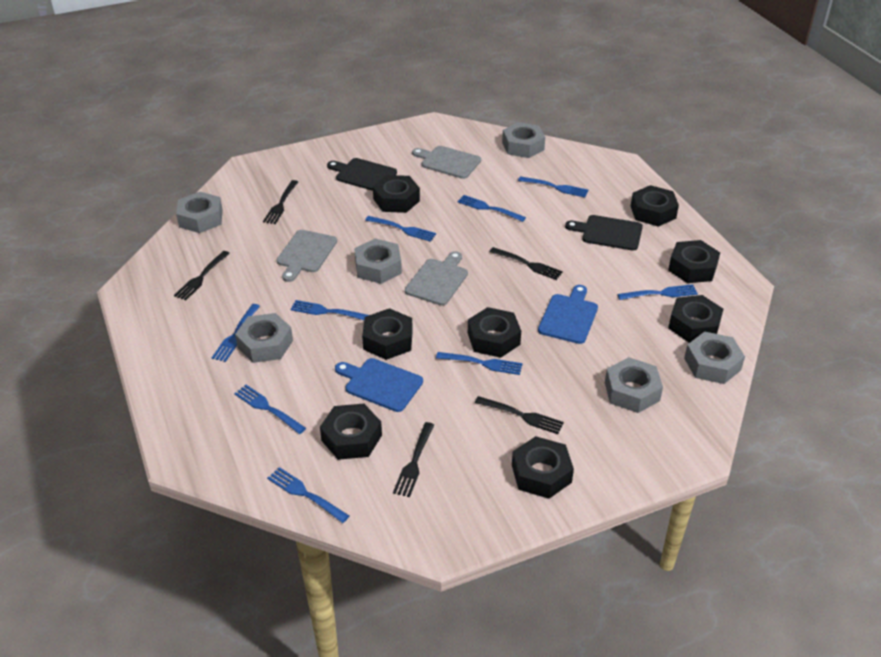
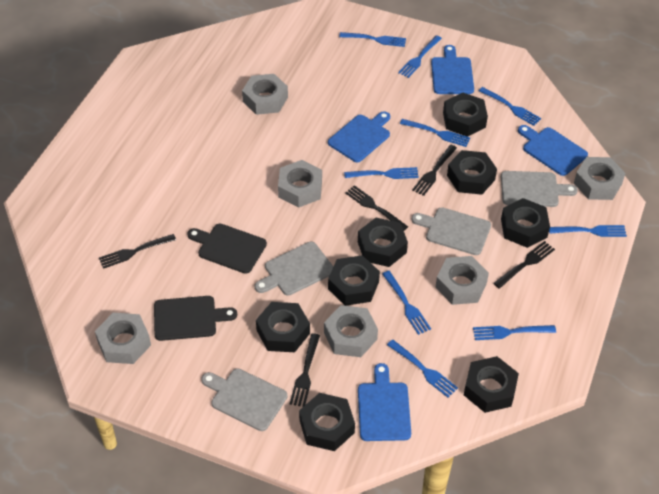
blue cutting board: 2 -> 4
grey cutting board: 3 -> 4

